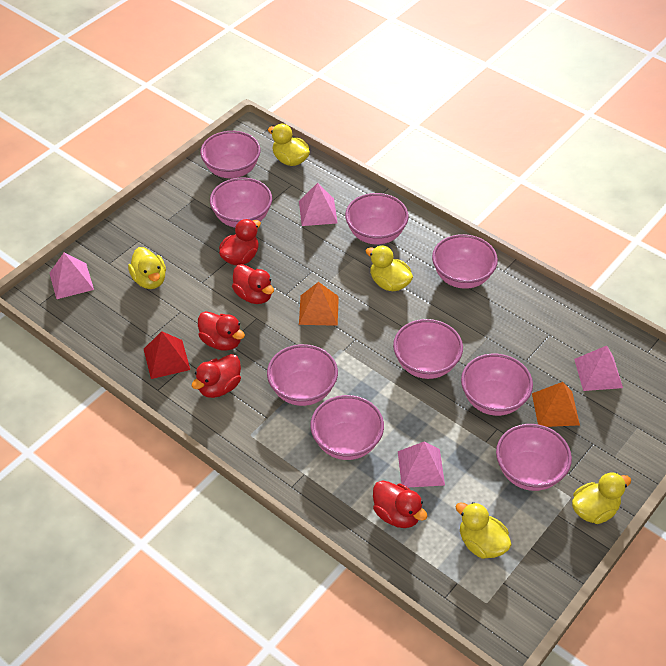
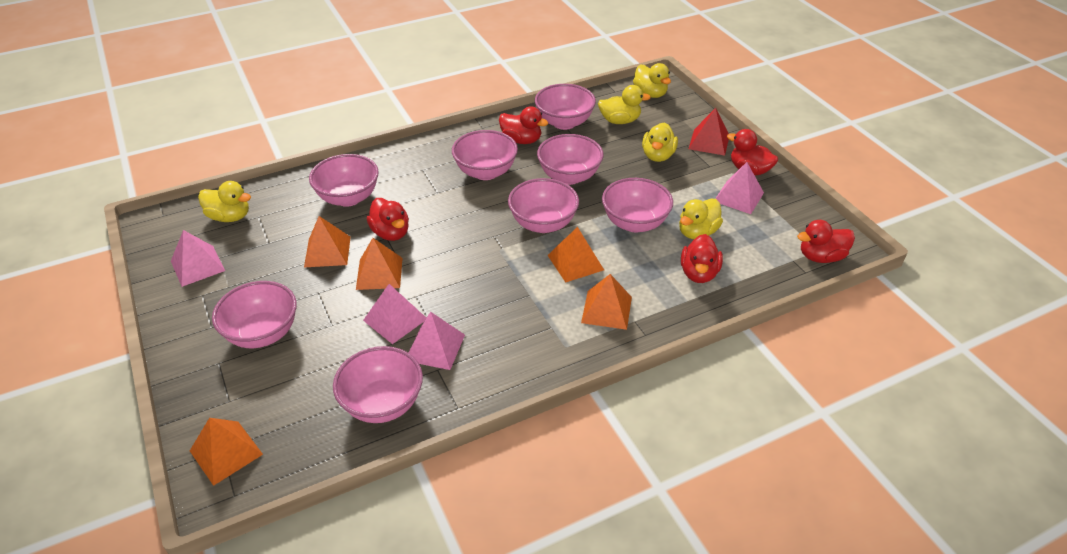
orange pyramid: 2 -> 5
pink bowl: 9 -> 8

